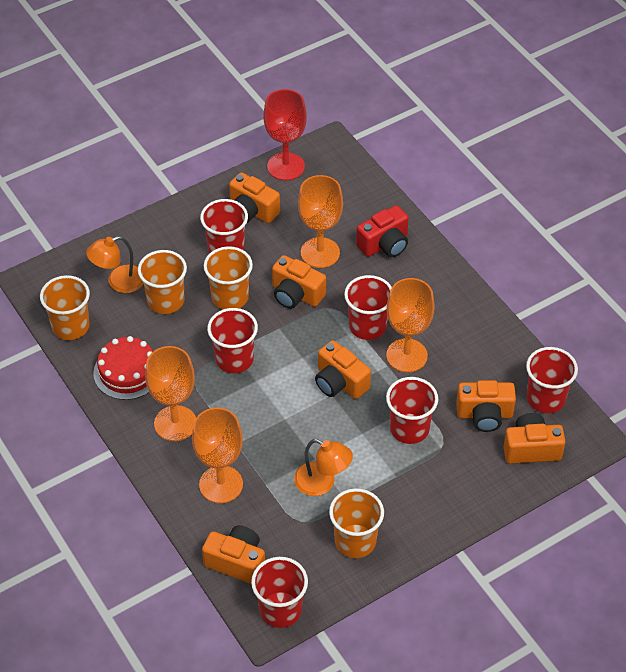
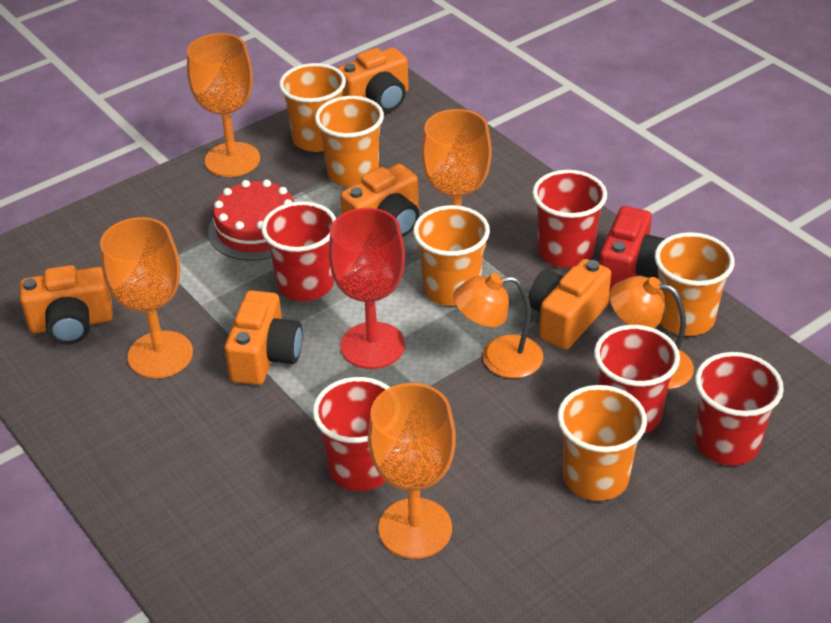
orange camera: 6 -> 5
orange cup: 4 -> 5
red cup: 6 -> 5

